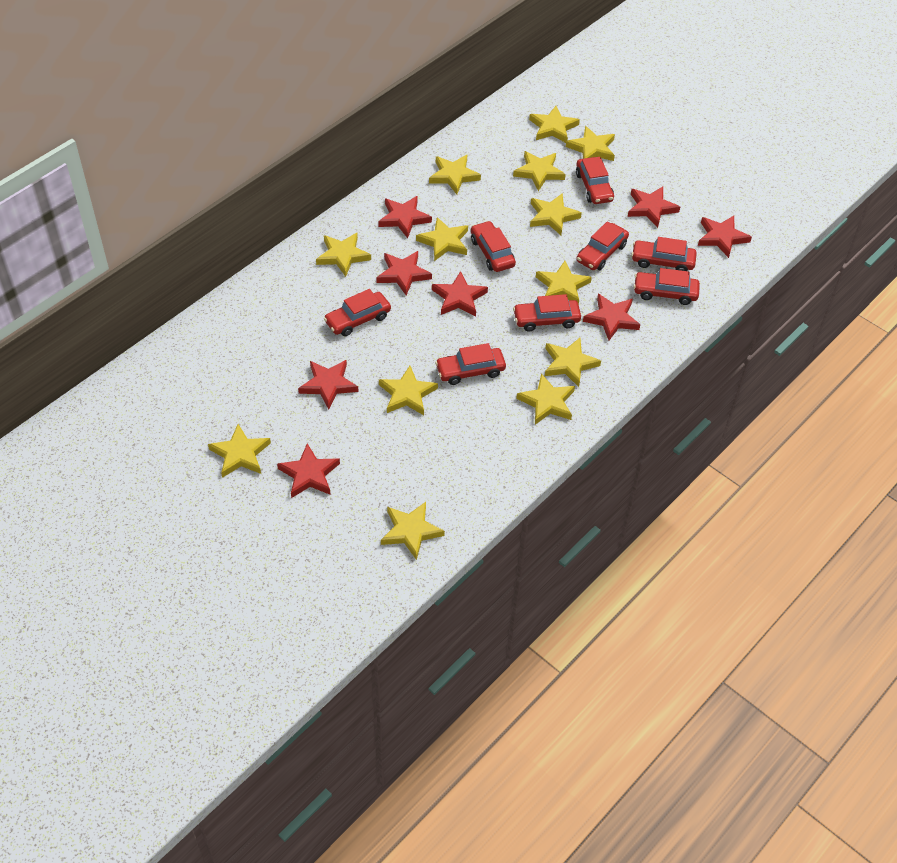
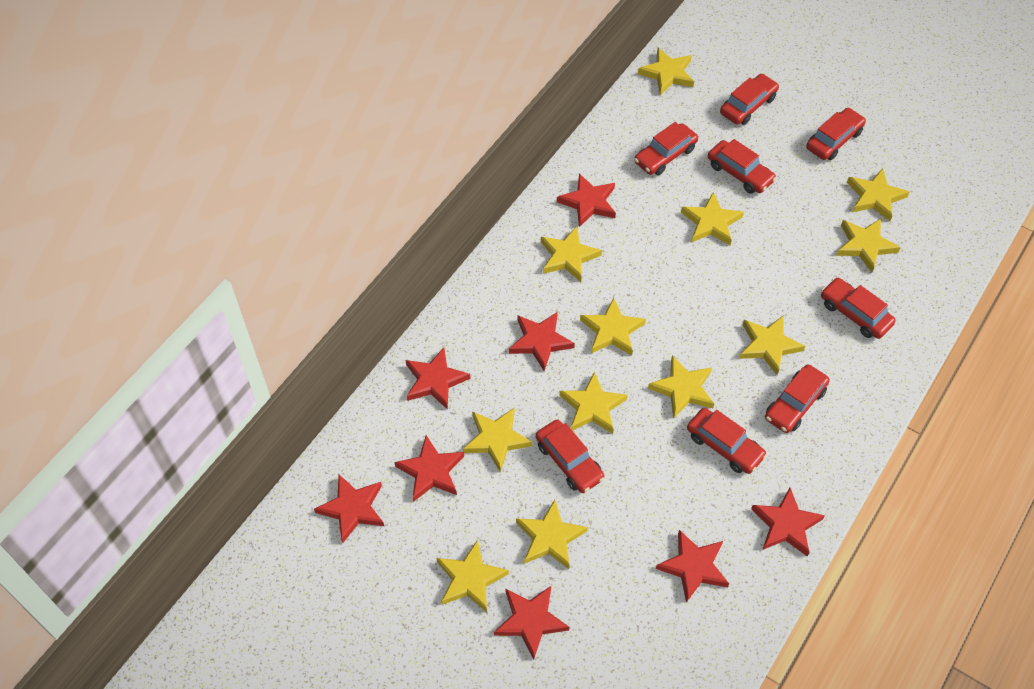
yellow star: 13 -> 12

